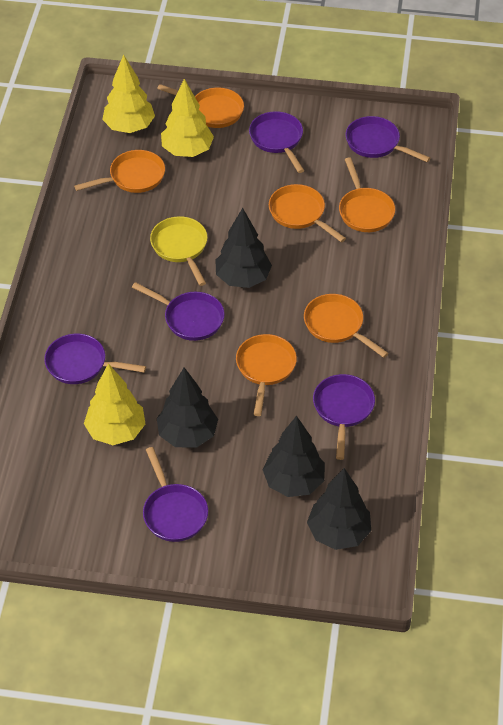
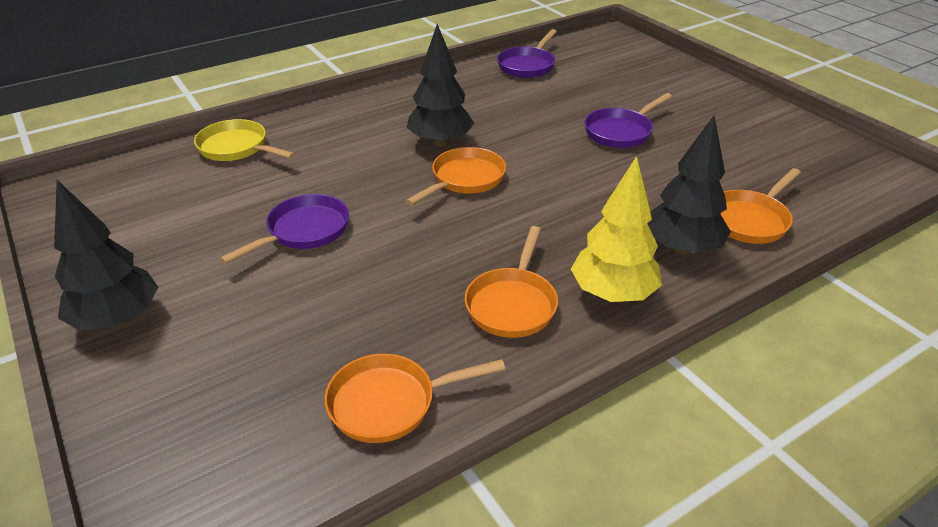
black tree: 4 -> 3
orange pan: 6 -> 4
purple pan: 6 -> 3
yellow tree: 3 -> 1

